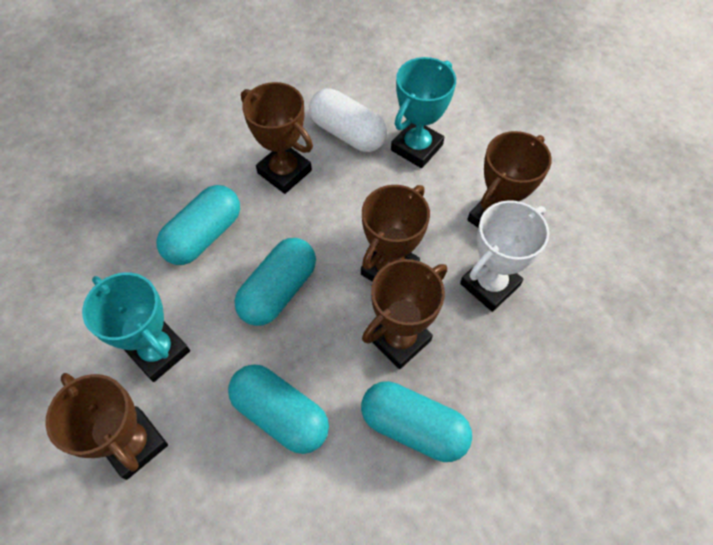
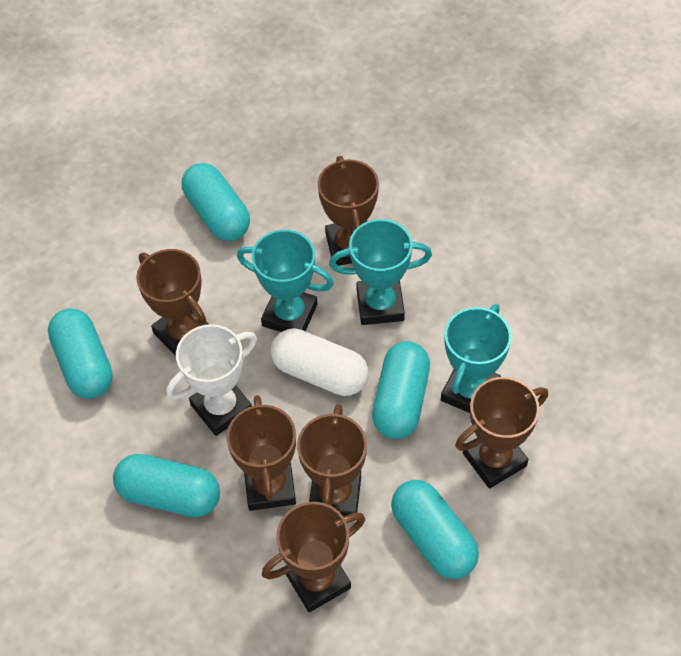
brown trophy: 5 -> 6
turquoise capsule: 4 -> 5
turquoise trophy: 2 -> 3

